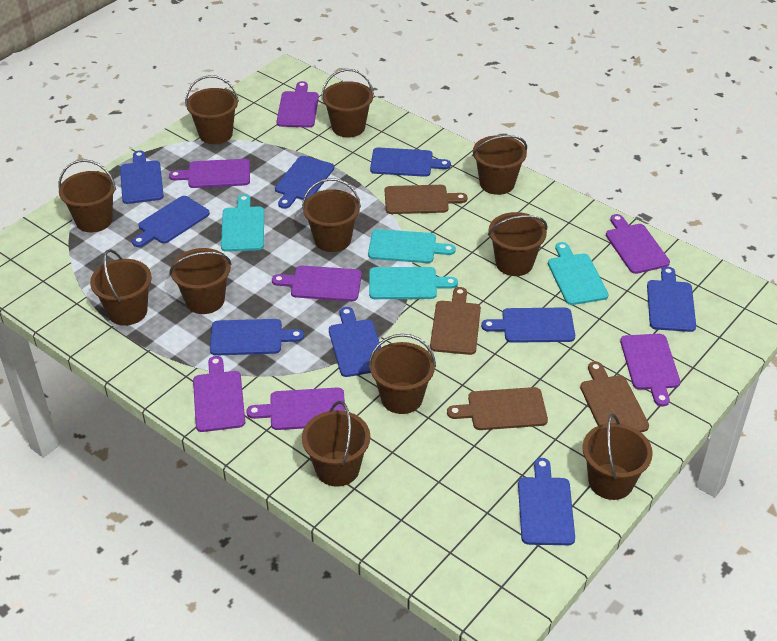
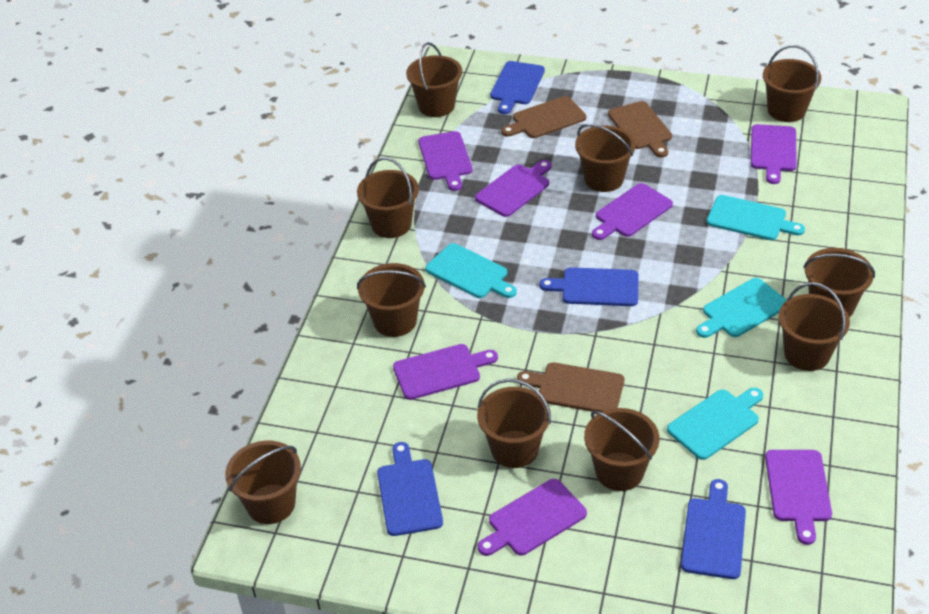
blue cutting board: 9 -> 4
brown bucket: 11 -> 10
brown cutting board: 4 -> 3

